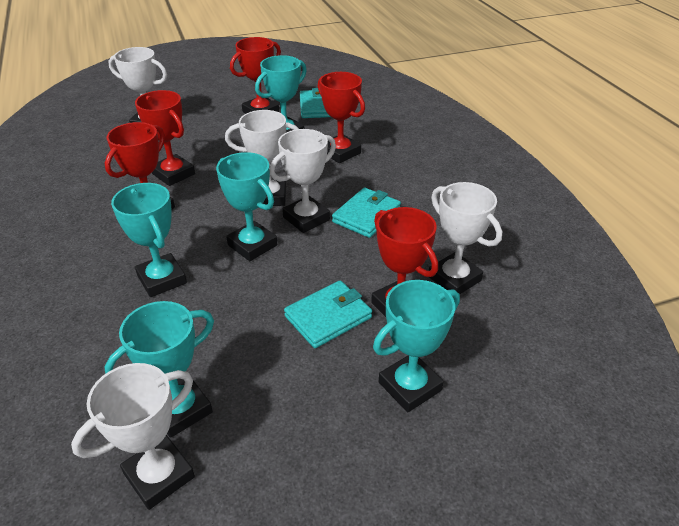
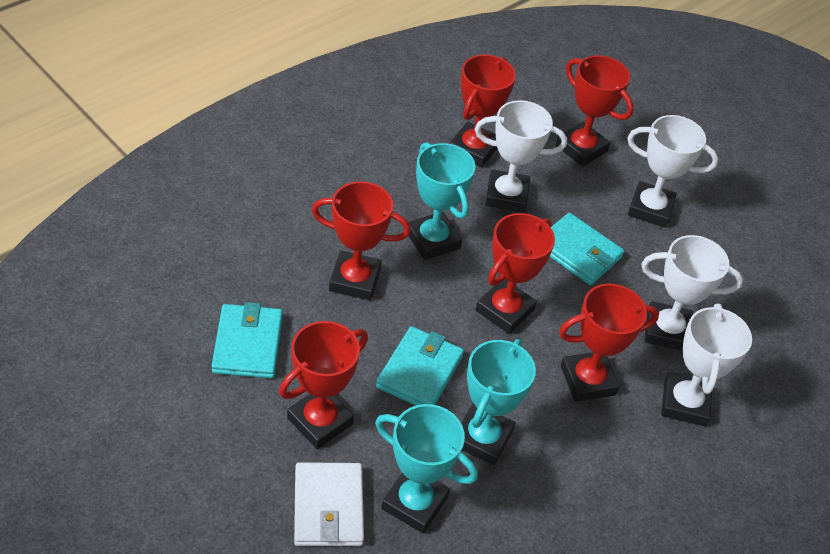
red trophy: 5 -> 6
turquoise trophy: 5 -> 3
white trophy: 5 -> 4
white wallet: 0 -> 1

